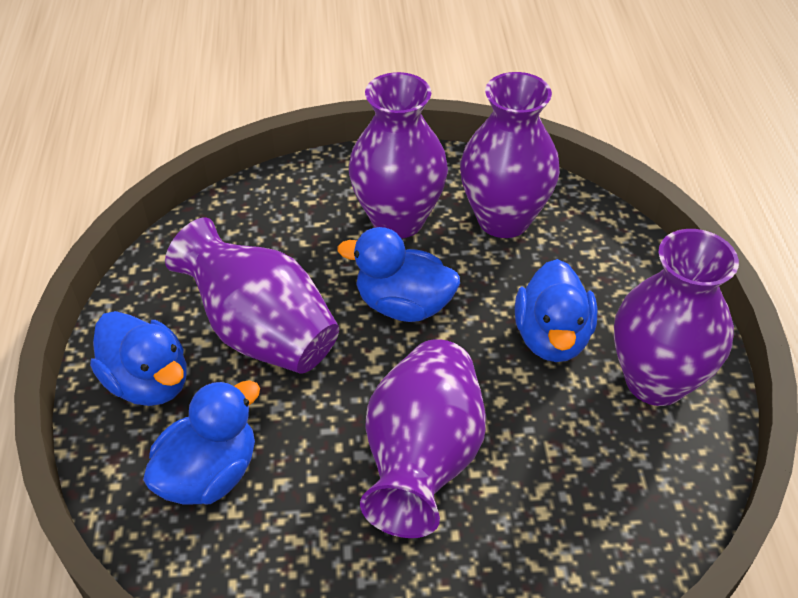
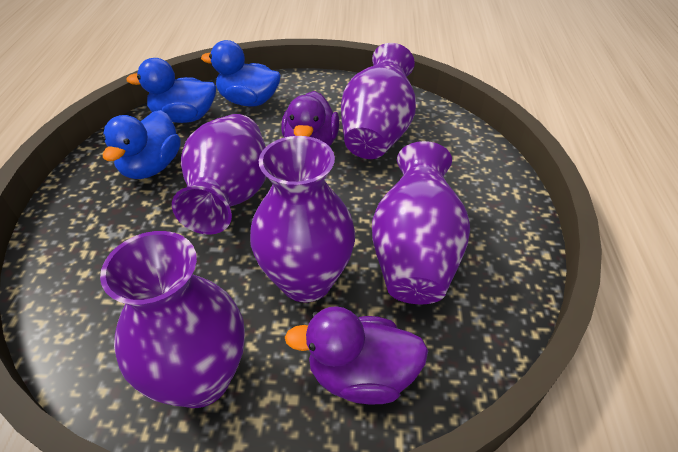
blue duck: 4 -> 3
purple duck: 0 -> 2

